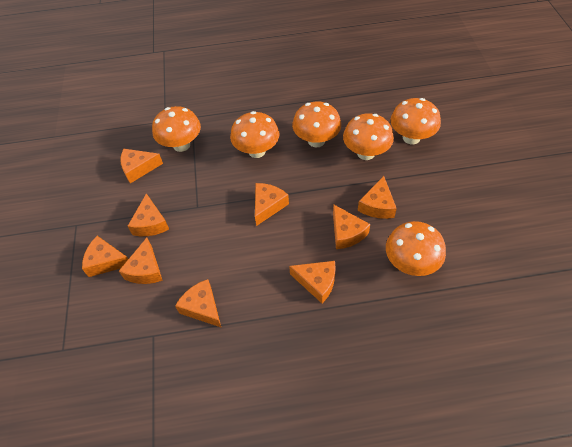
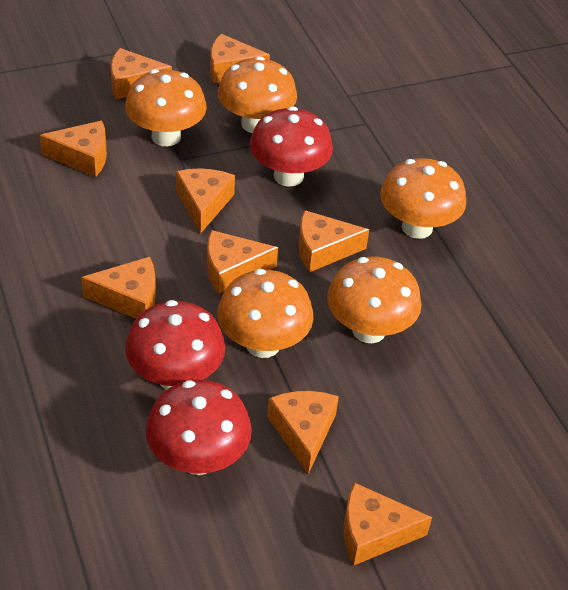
orange mushroom: 6 -> 5
red mushroom: 0 -> 3

